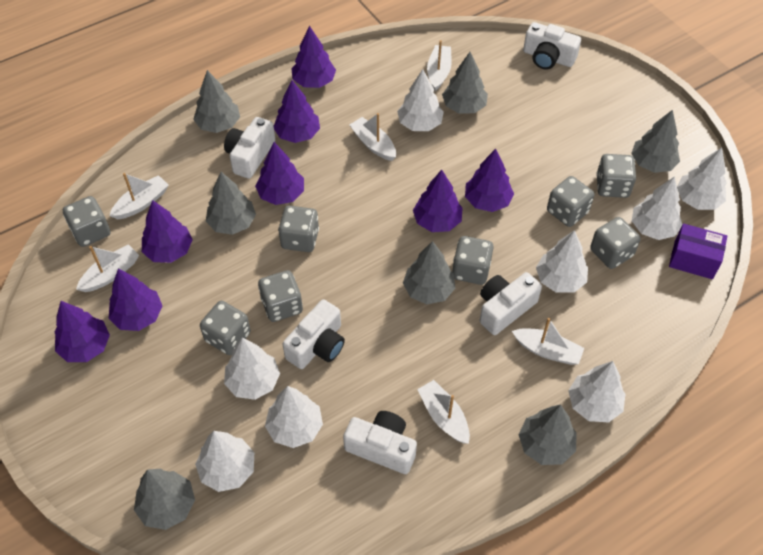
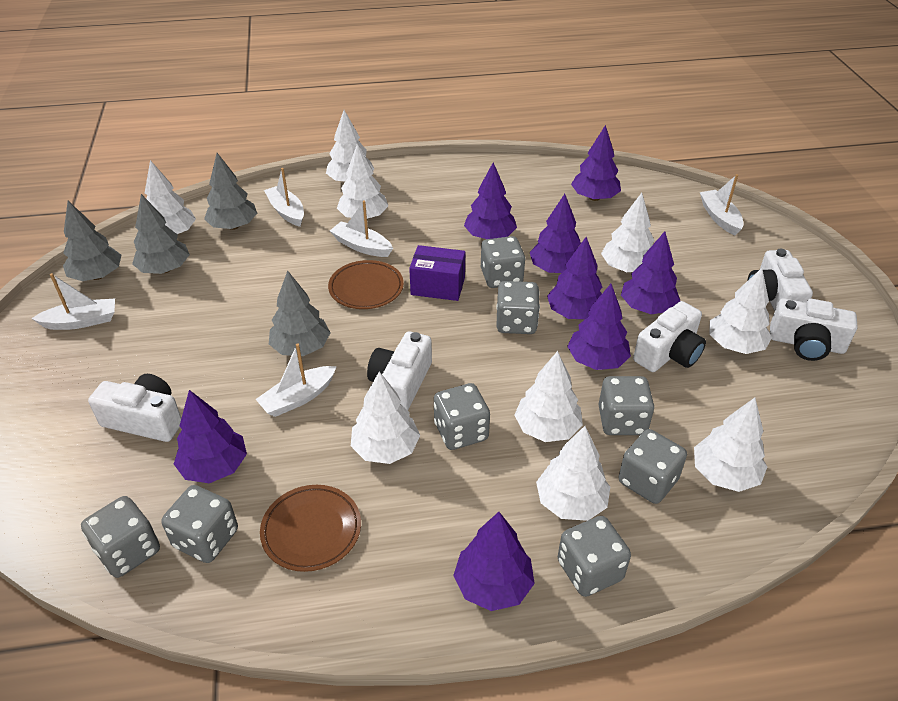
brown plate: 0 -> 2
grey tree: 7 -> 4
white boat: 6 -> 5
white tree: 8 -> 9

